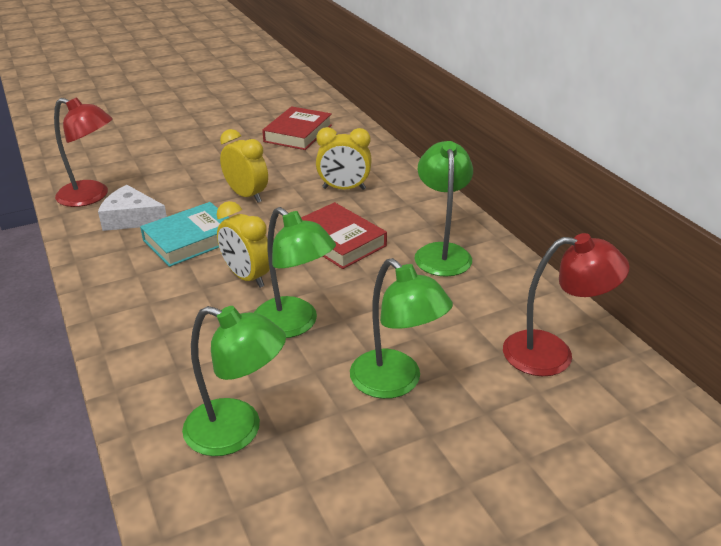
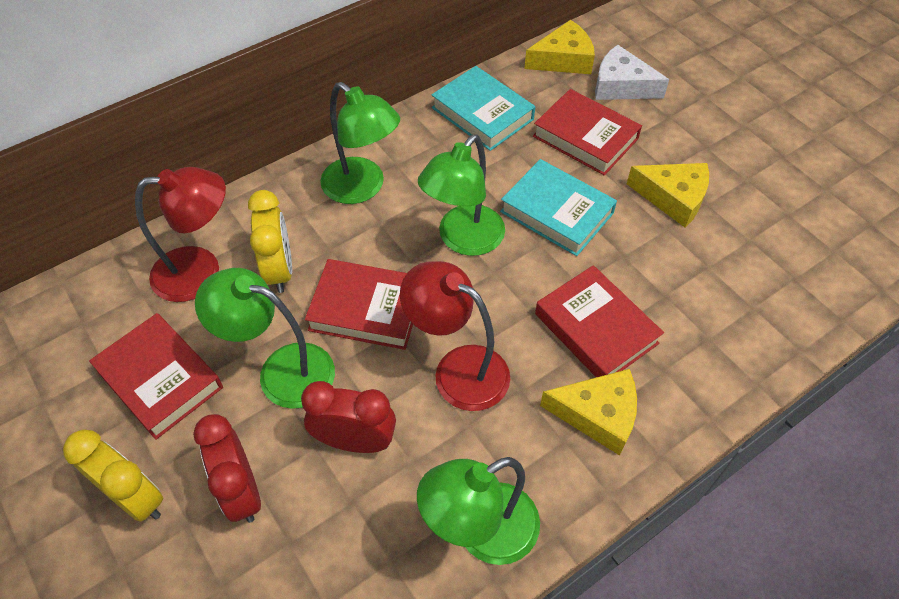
red book: 2 -> 4
red clock: 0 -> 2
turquoise book: 1 -> 2
yellow cheese: 0 -> 3
yellow clock: 3 -> 2

